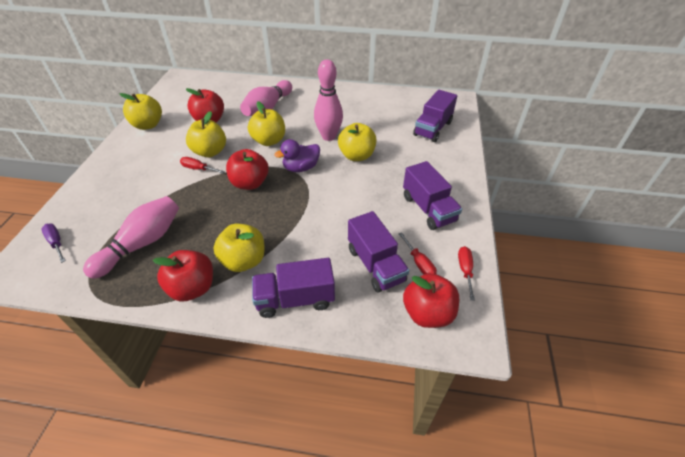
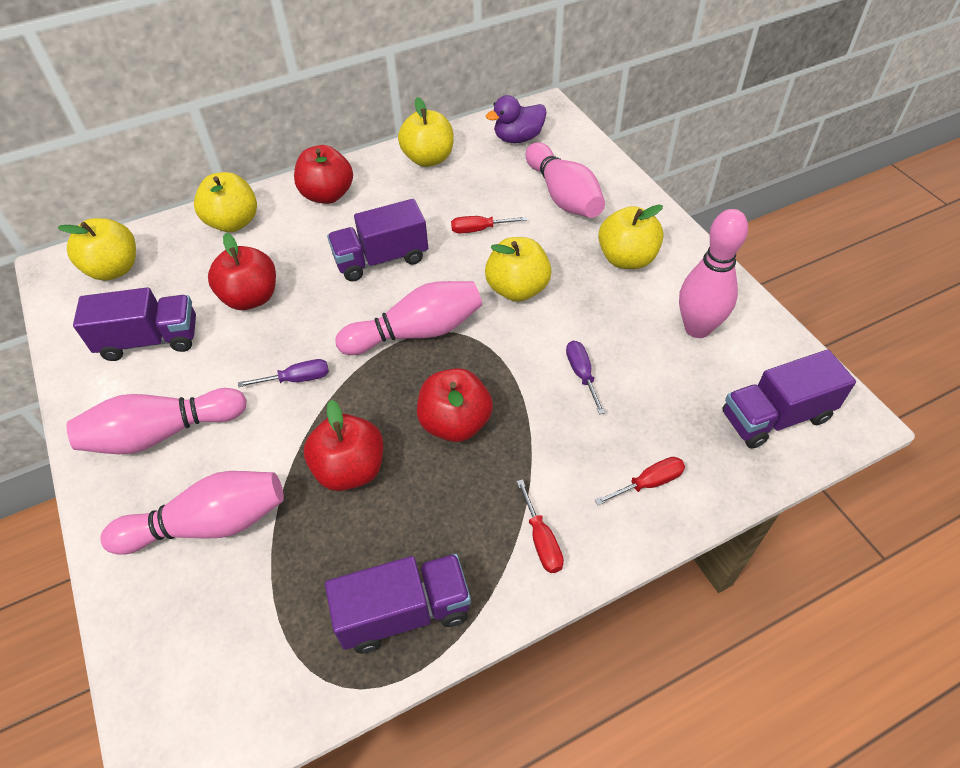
pink bowling pin: 3 -> 5
purple screwdriver: 1 -> 2

